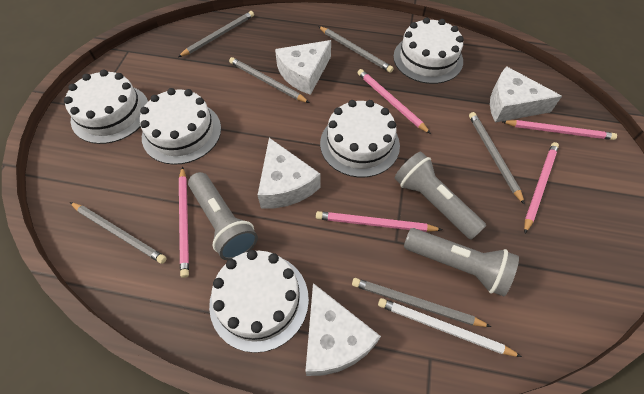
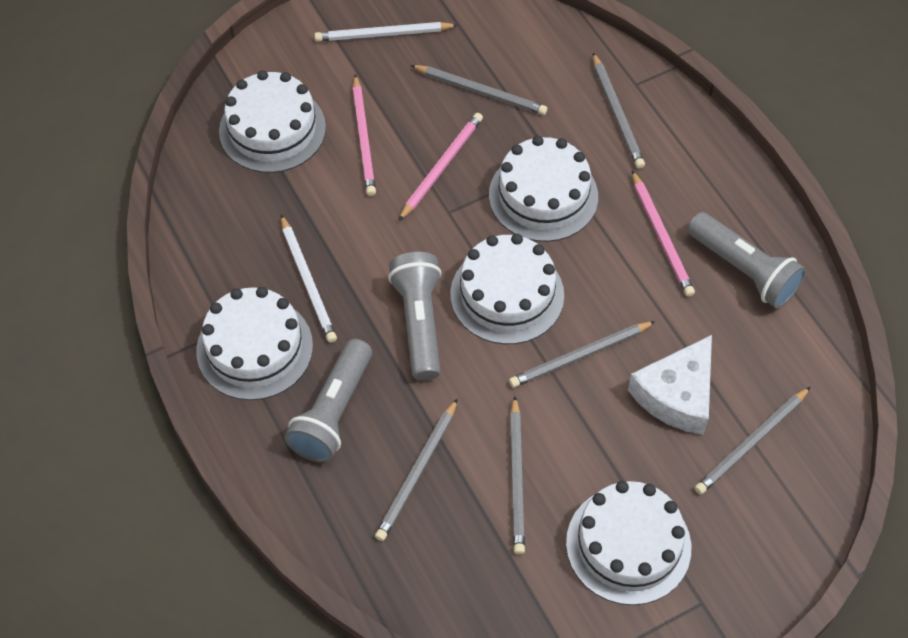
pink pencil: 5 -> 3
white cheese: 4 -> 1
white pencil: 1 -> 2

